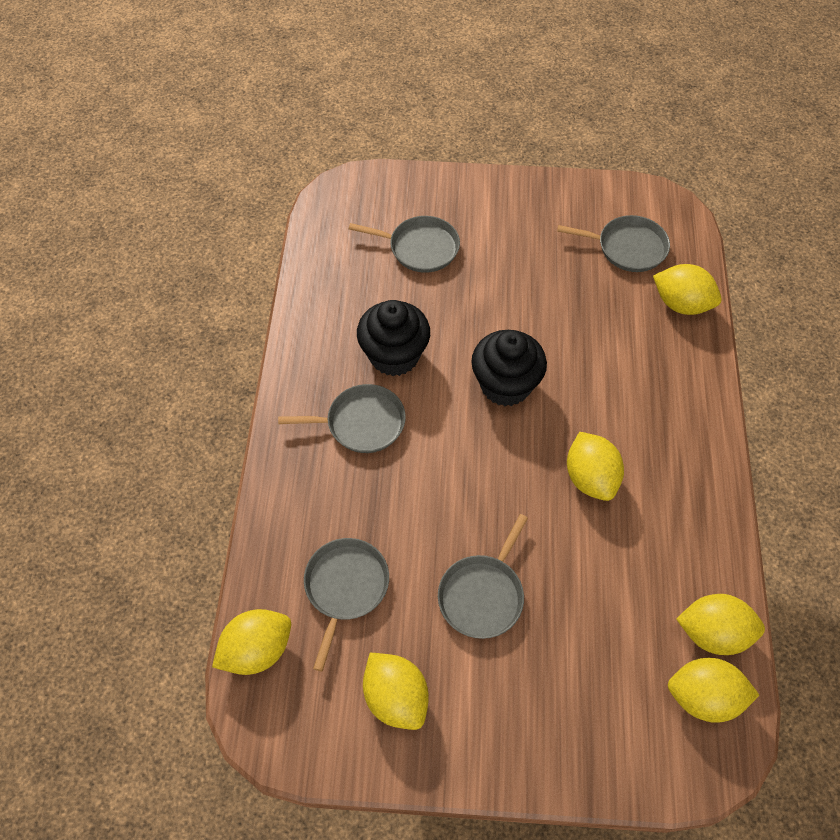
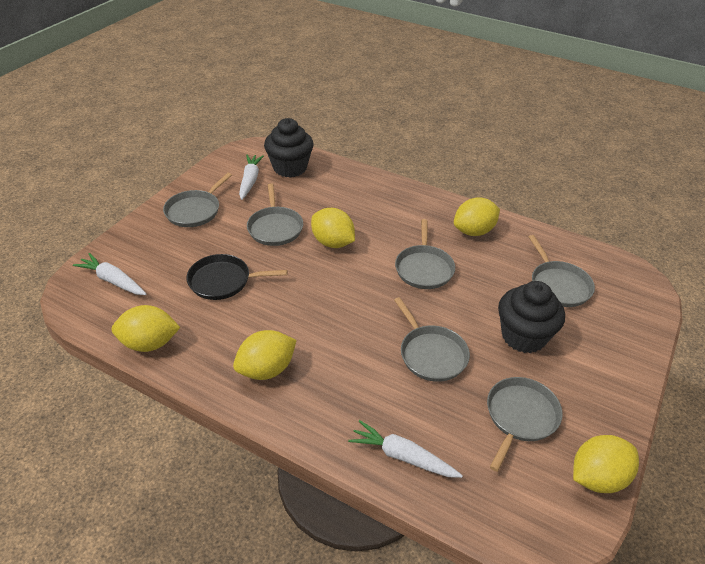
black pan: 0 -> 1
grey pan: 5 -> 6
white carrot: 0 -> 3
yellow lemon: 6 -> 5

